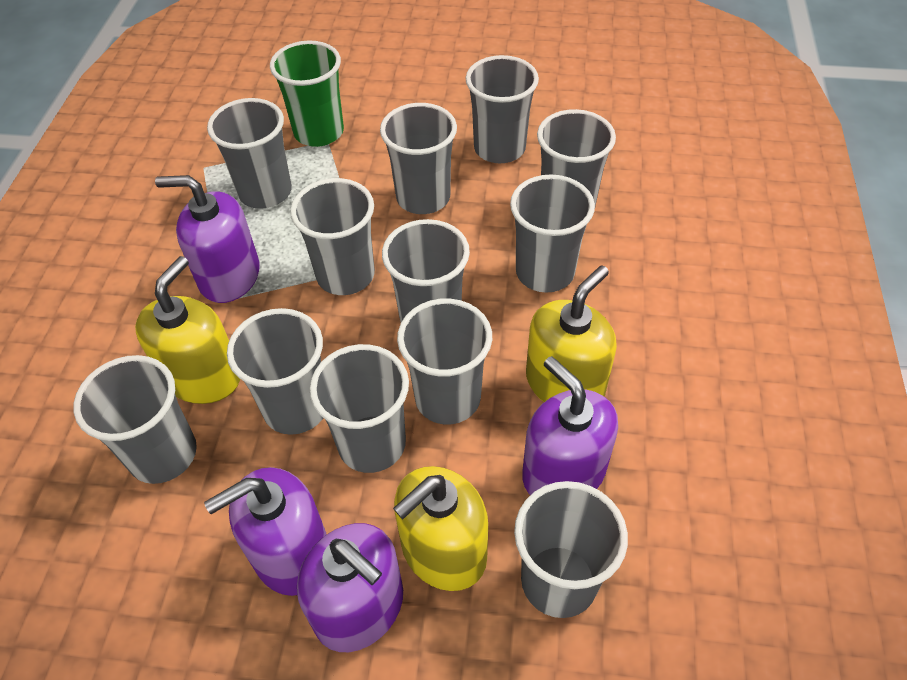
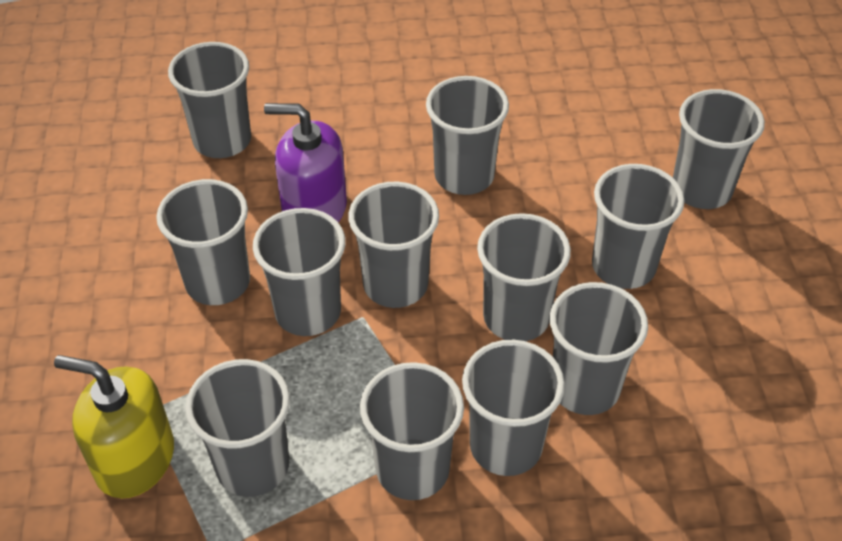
green cup: 1 -> 0
purple soap dispenser: 4 -> 1
yellow soap dispenser: 3 -> 1

